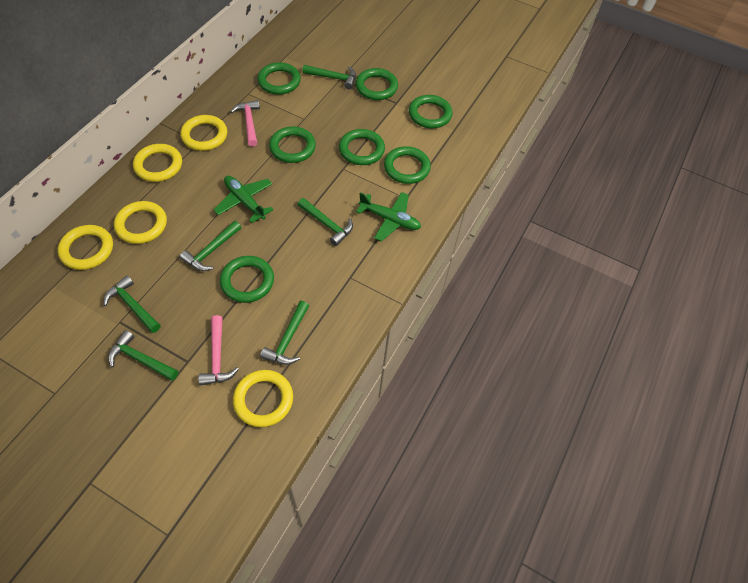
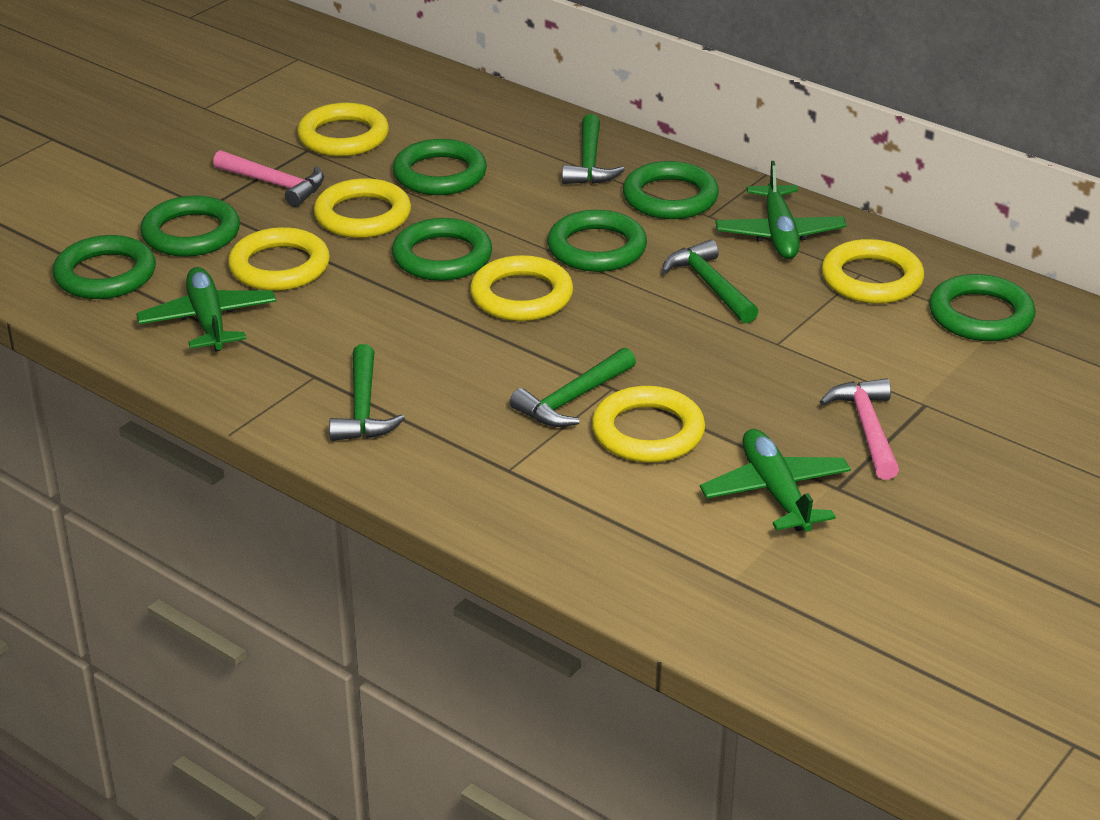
green hammer: 6 -> 4
green plane: 2 -> 3
yellow ring: 5 -> 6

